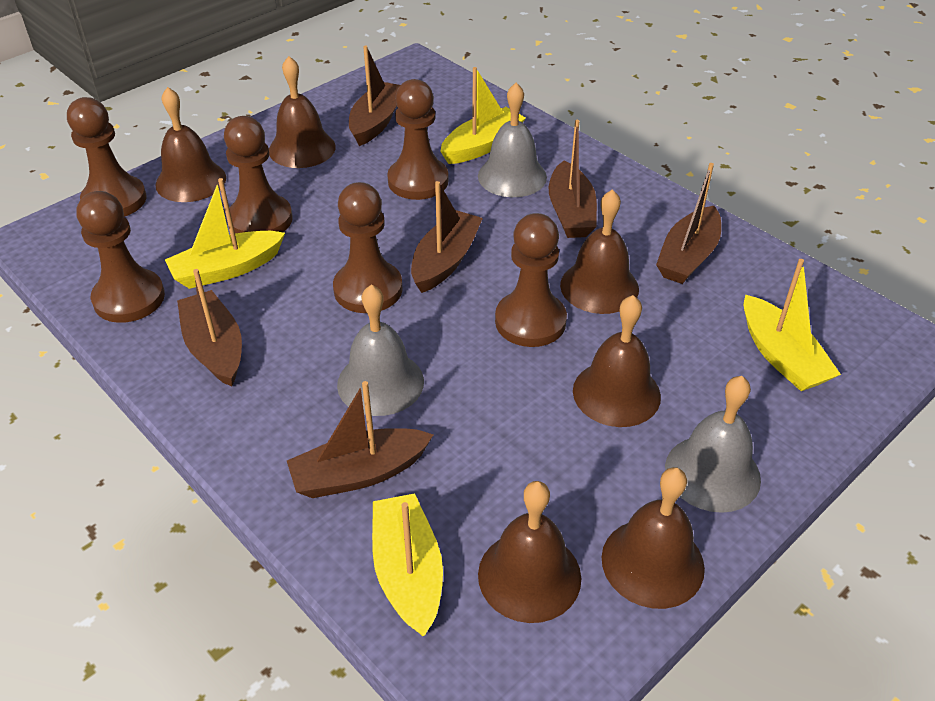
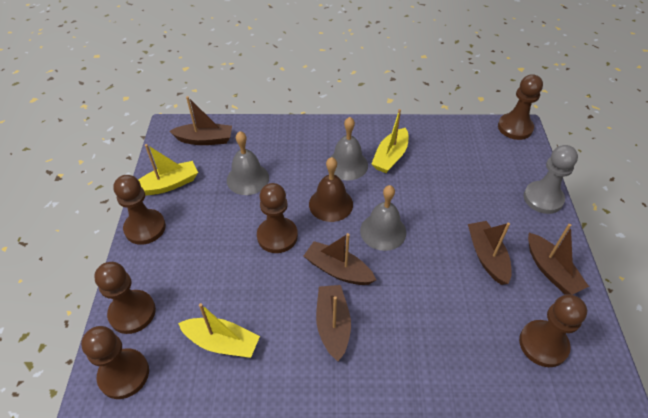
brown bell: 6 -> 1
brown boat: 6 -> 5
grey pawn: 0 -> 1
yellow boat: 4 -> 3

